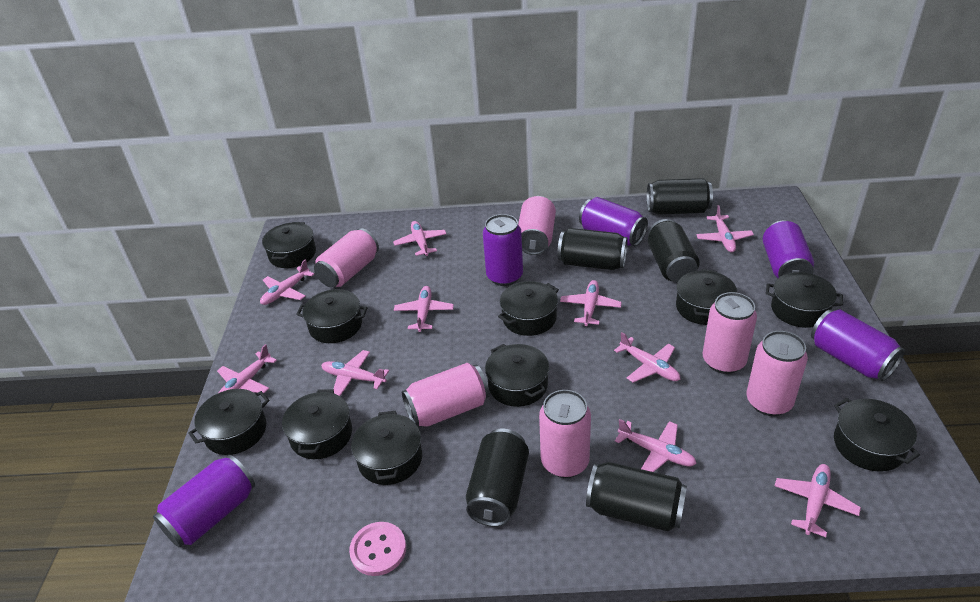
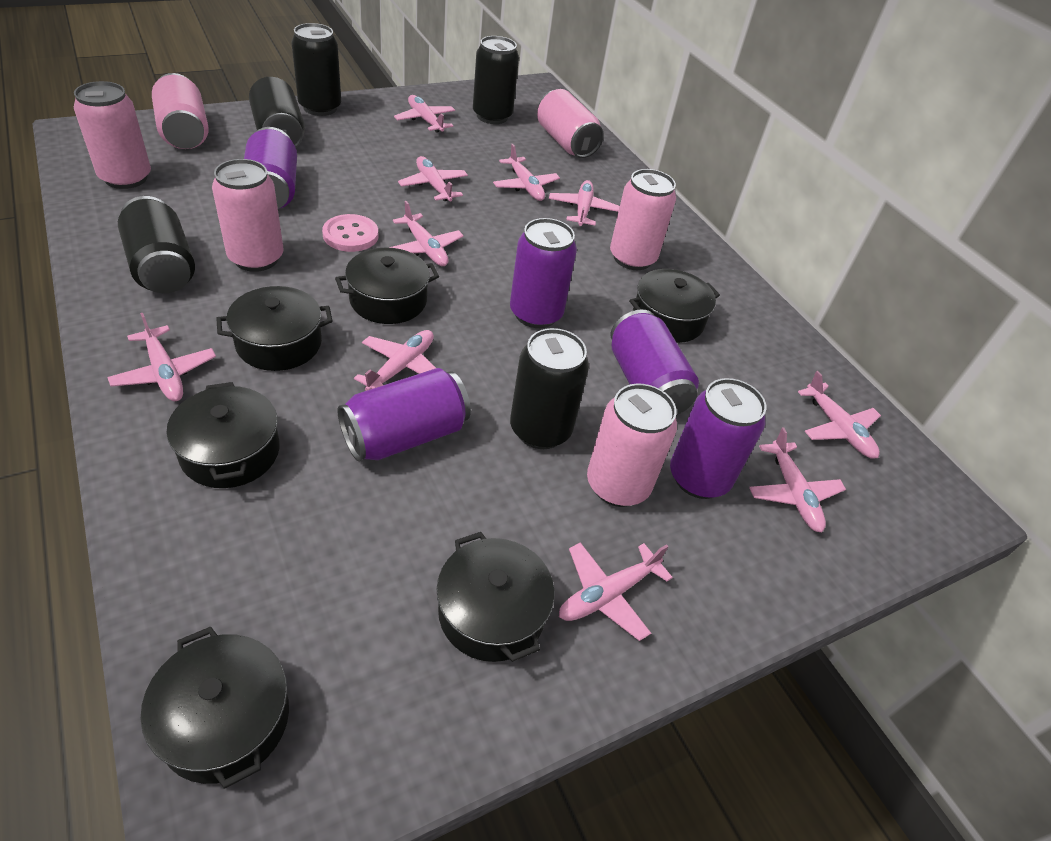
black pot: 10 -> 6

